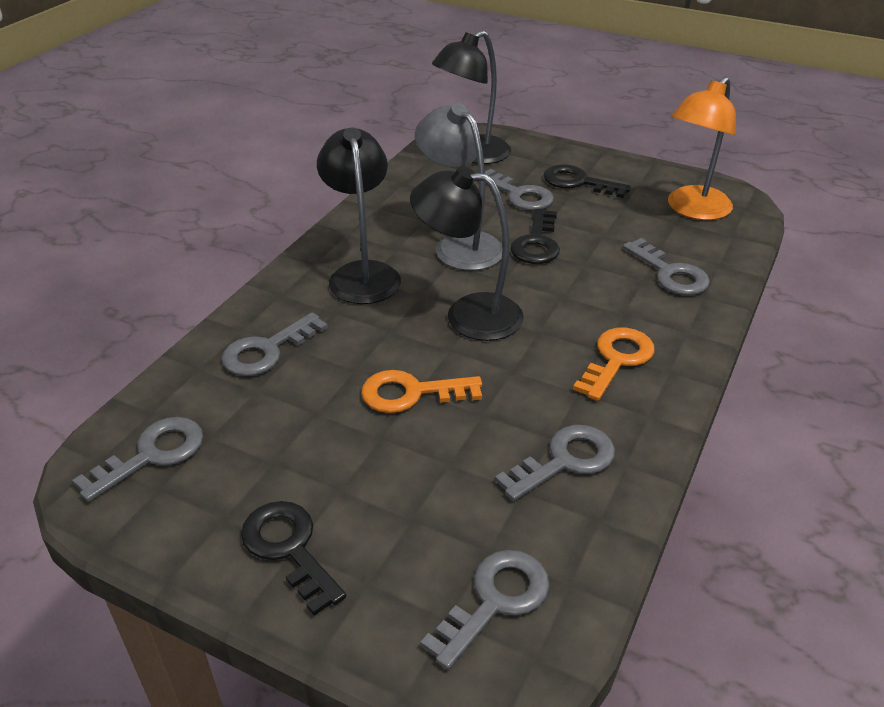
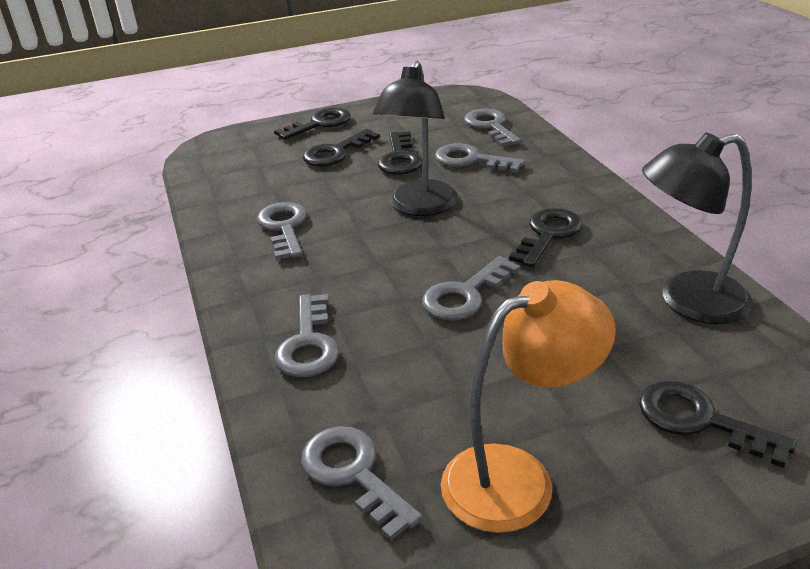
black key: 3 -> 5
black lamp: 3 -> 2
grey lamp: 1 -> 0
orange key: 2 -> 0

